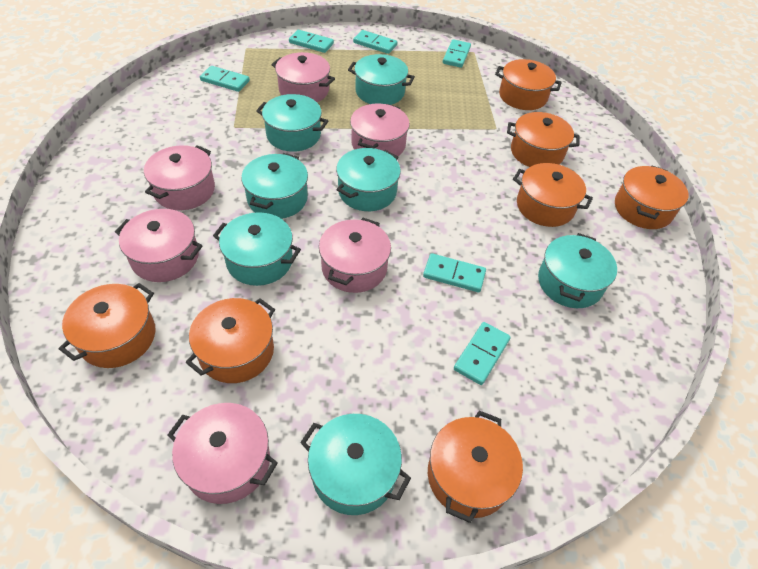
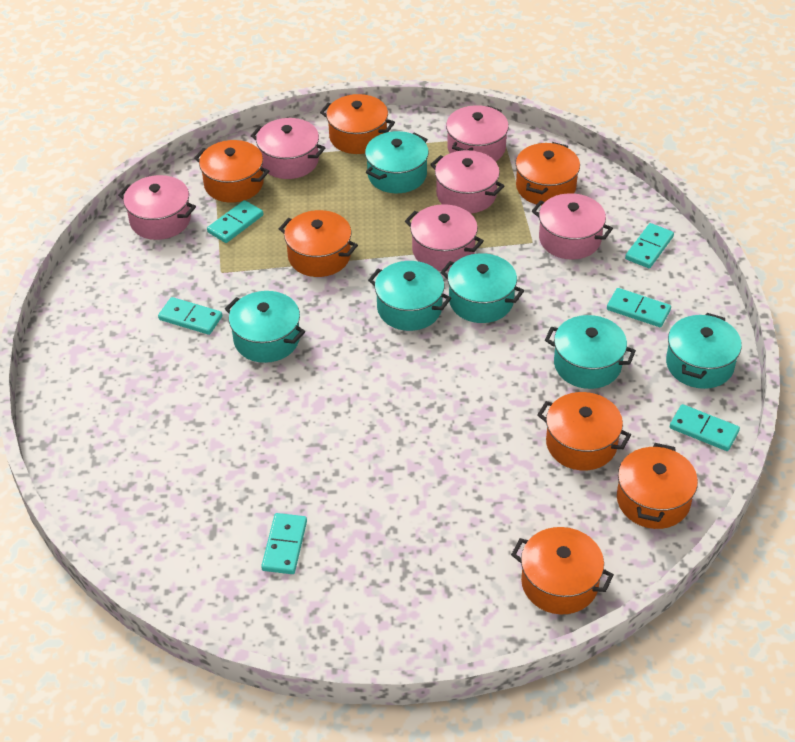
turquoise pot: 7 -> 6

